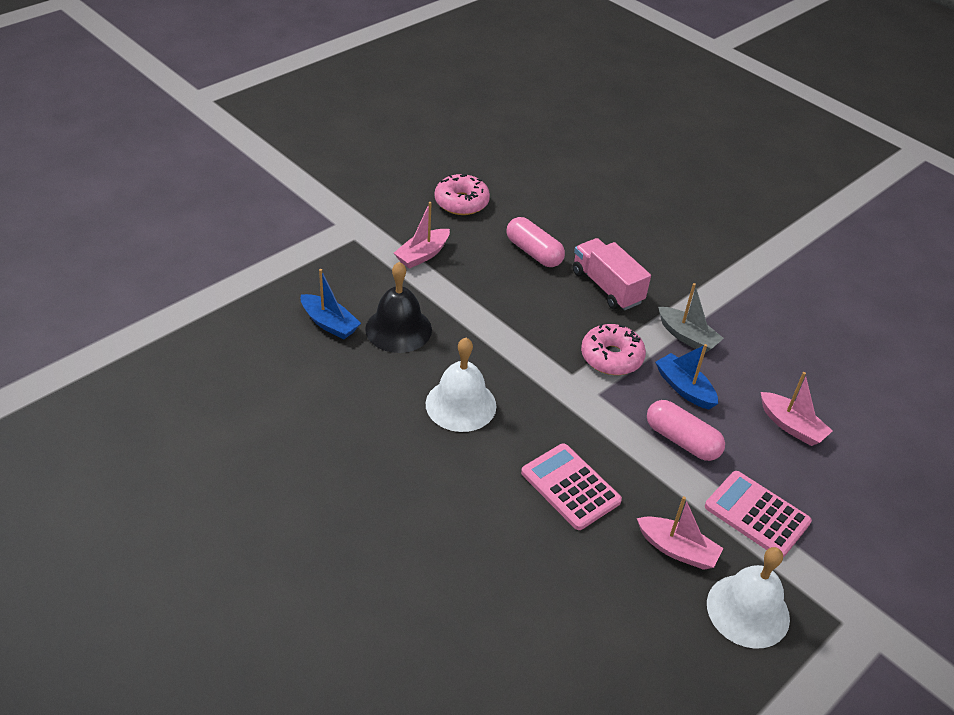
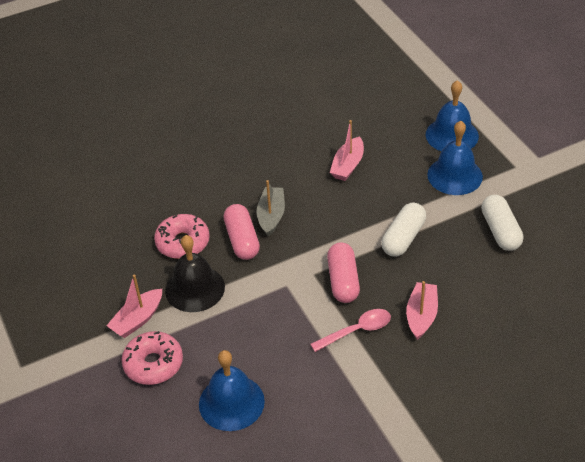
blue bell: 0 -> 3
blue boat: 2 -> 0
pink calculator: 2 -> 0
pink spoon: 0 -> 1
pink truck: 1 -> 0
white bell: 2 -> 0
white capsule: 0 -> 2

